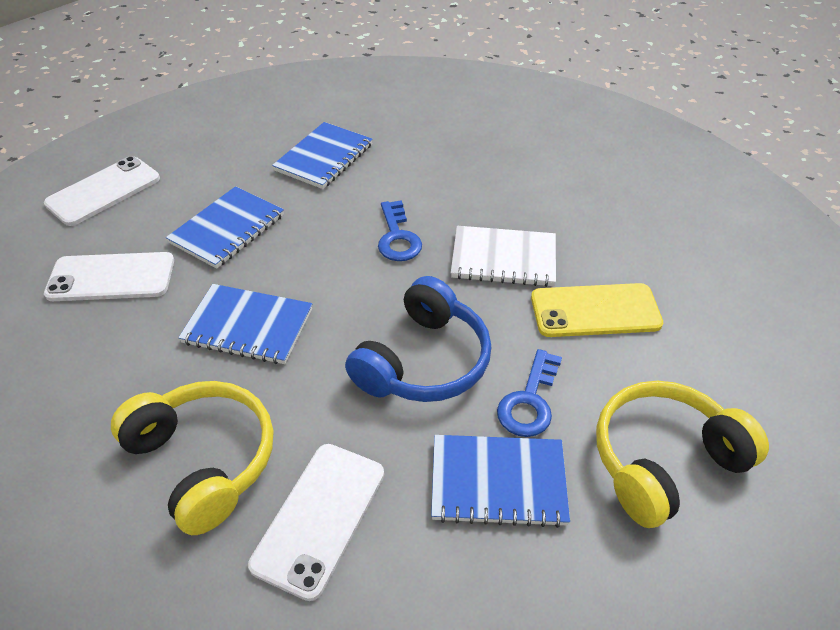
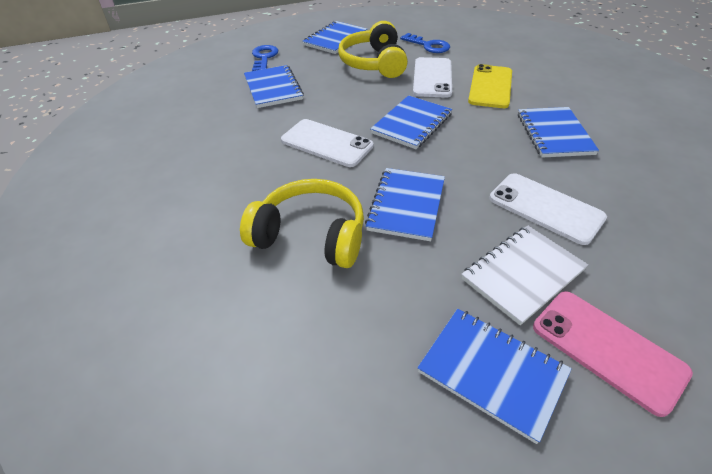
blue headphones: 1 -> 0
blue notebook: 4 -> 6
pink phone: 0 -> 1

